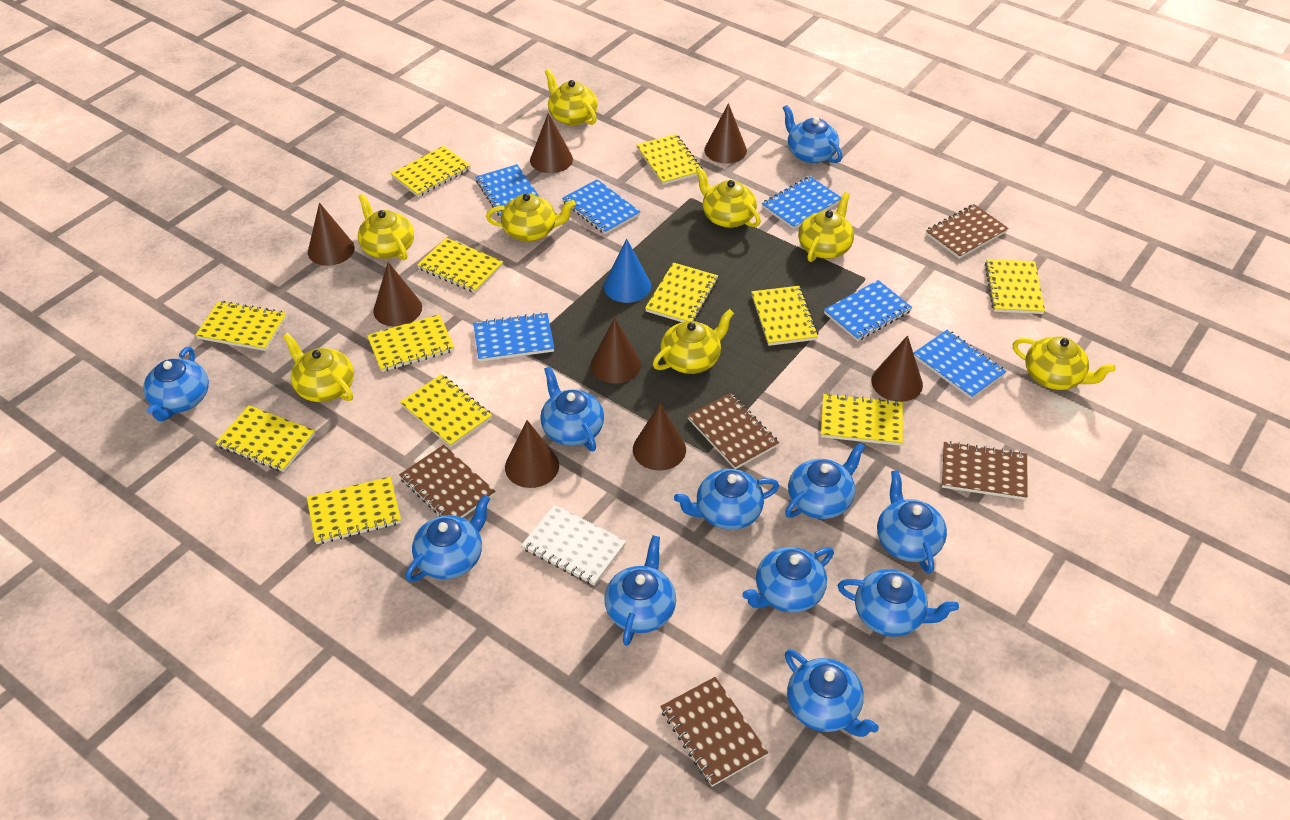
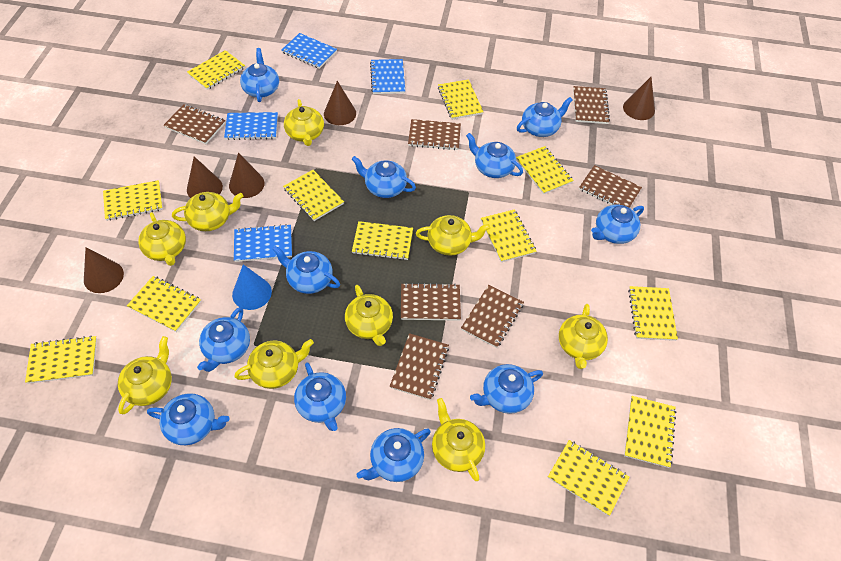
blue notebook: 6 -> 4
brown cone: 8 -> 5
brown notebook: 5 -> 7
white notebook: 1 -> 0
yellow teapot: 8 -> 9

